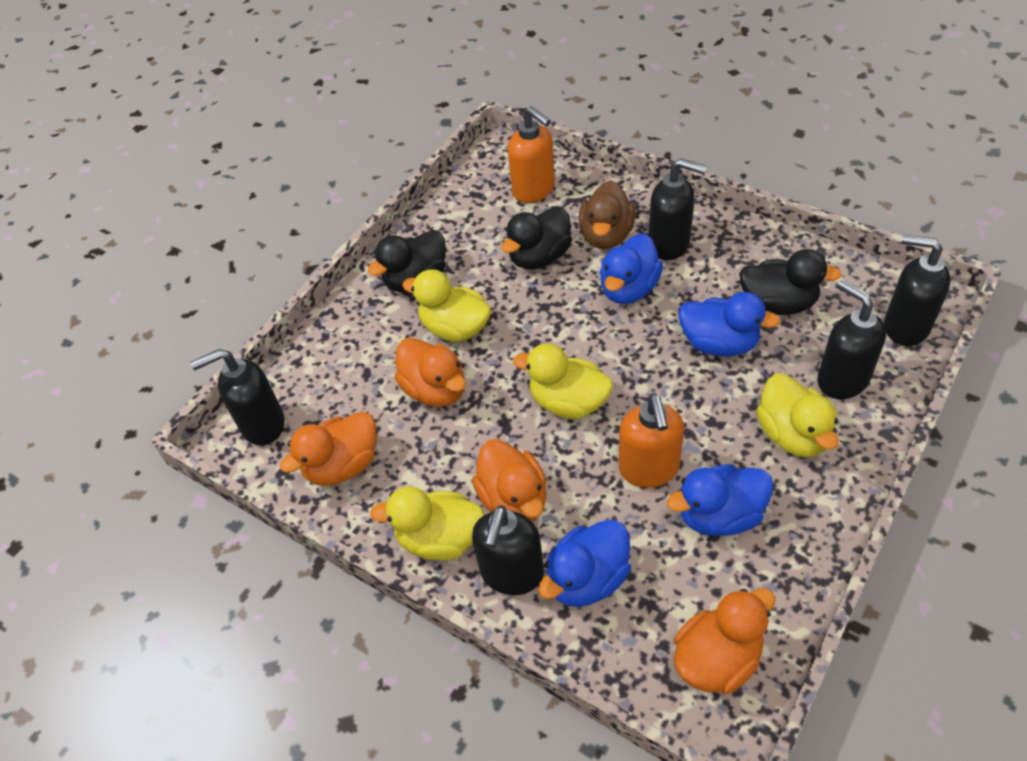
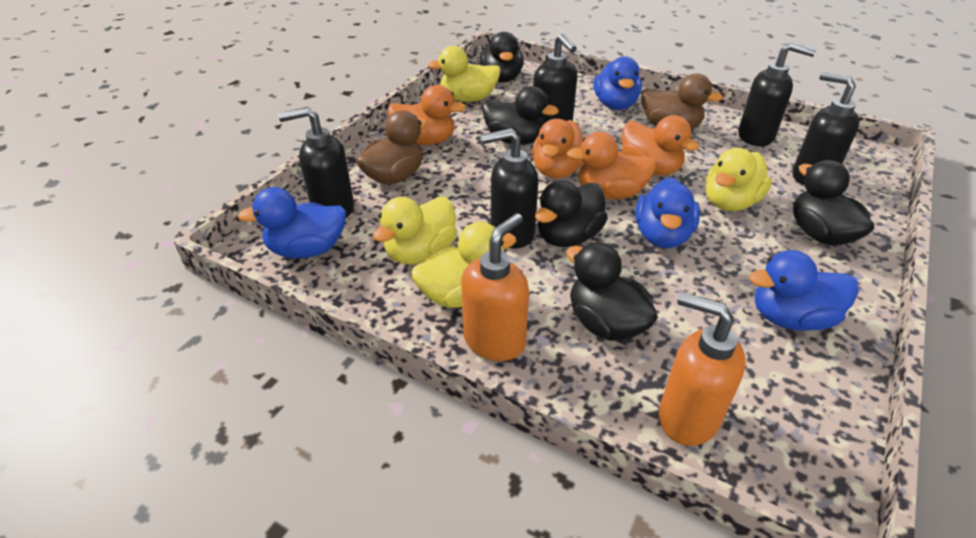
black duck: 3 -> 5
brown duck: 1 -> 2

